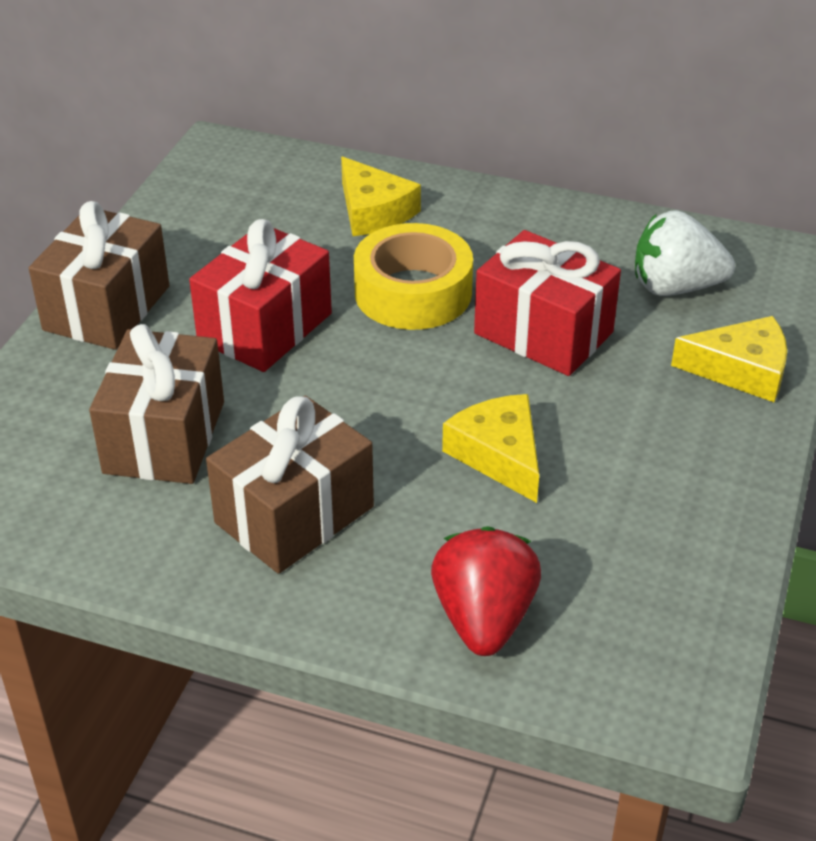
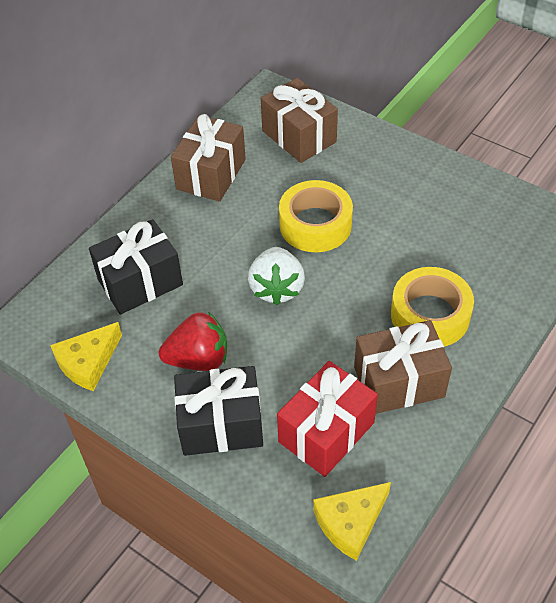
black gift: 0 -> 2
red gift: 2 -> 1
yellow cheese: 3 -> 2
yellow tape: 1 -> 2

